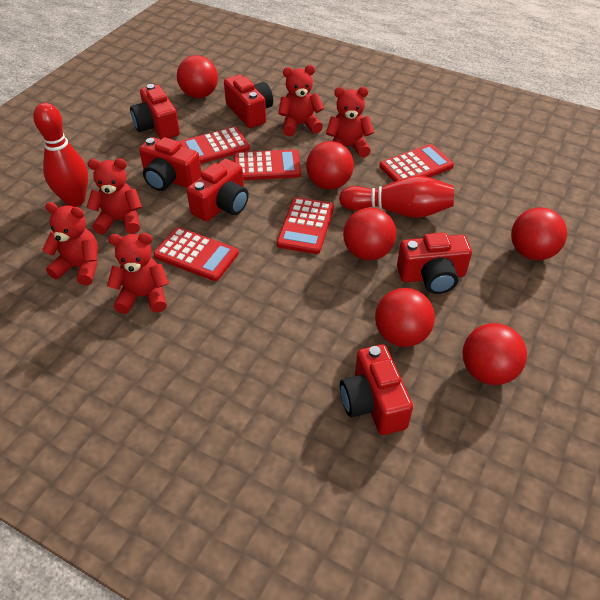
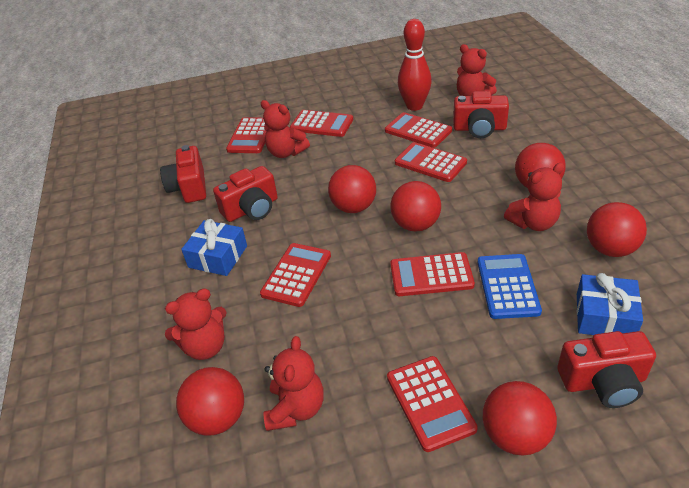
blue calculator: 0 -> 1
blue gift: 0 -> 2
red bowling pin: 2 -> 1
red calculator: 5 -> 7
red camera: 6 -> 4

